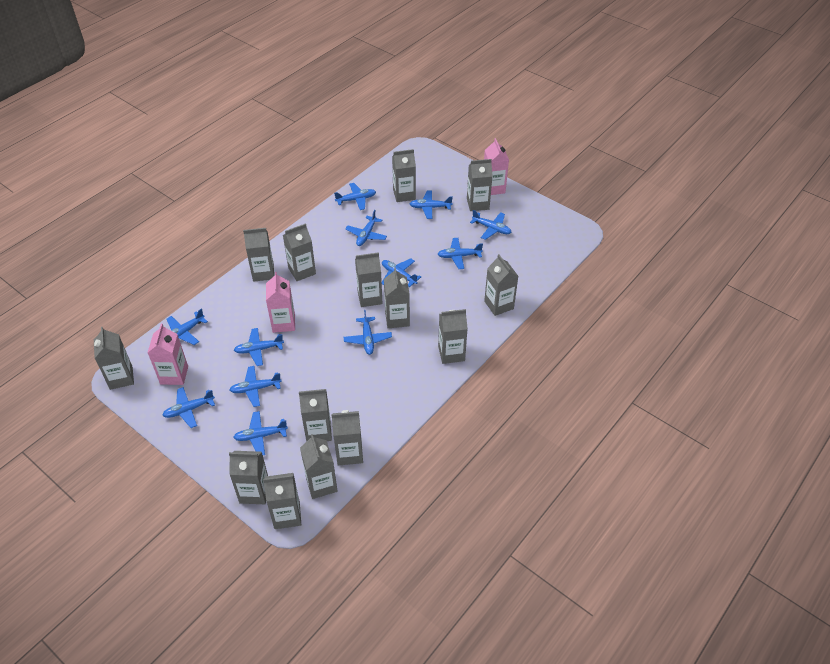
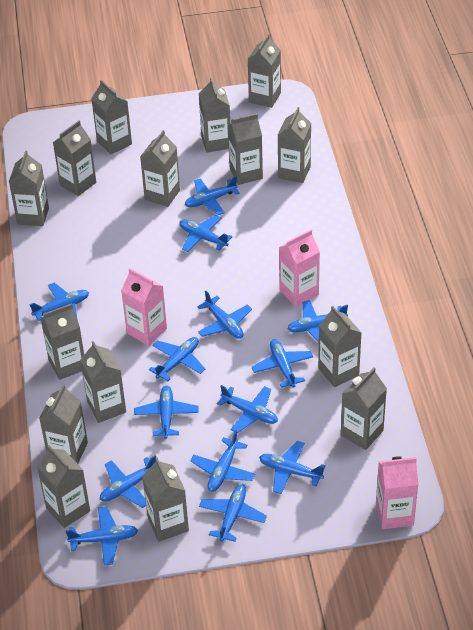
blue plane: 12 -> 14
grey carton: 14 -> 15

